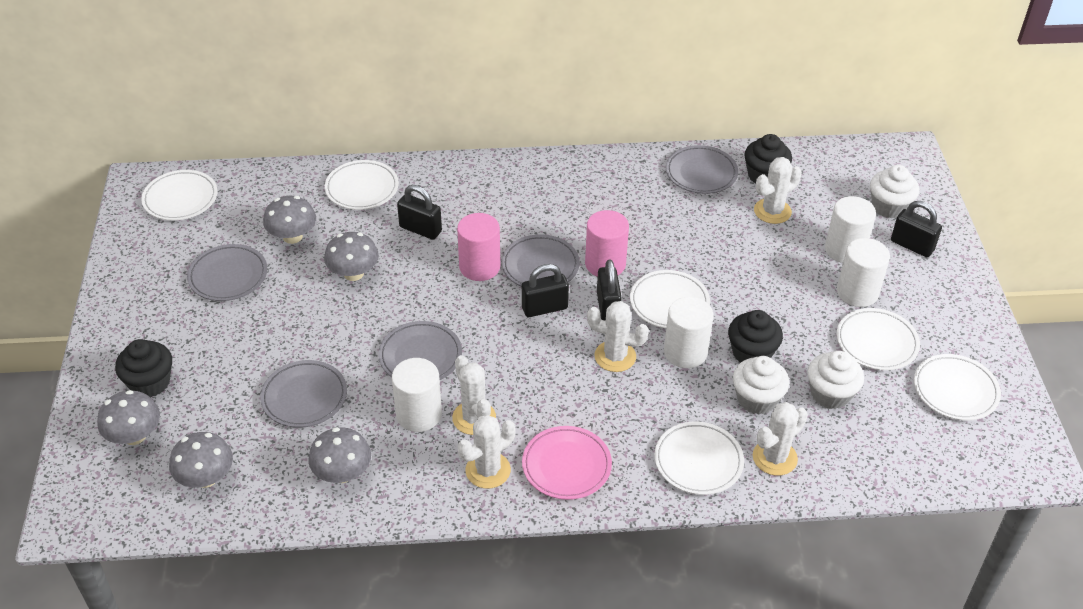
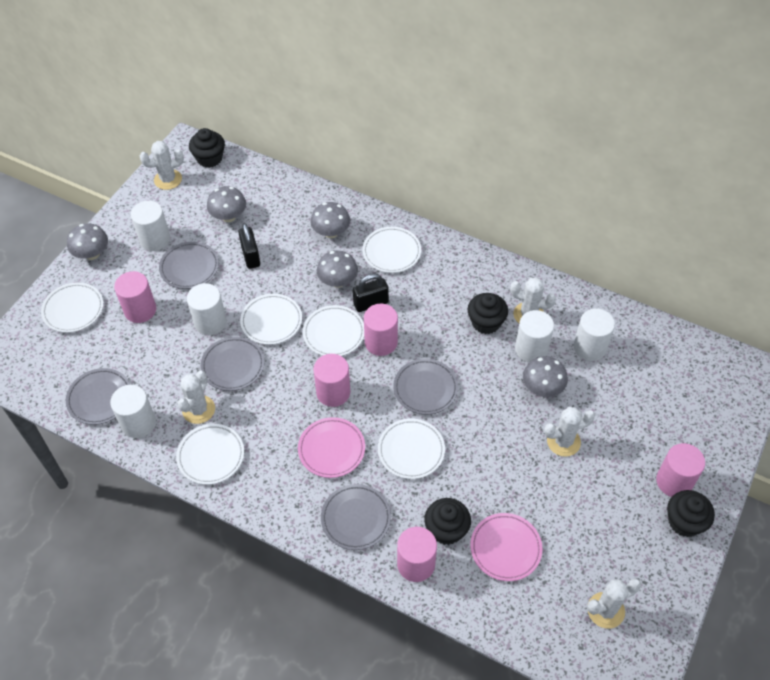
black cupcake: 3 -> 4
black padlock: 4 -> 2
pink cylinder: 2 -> 5
pink plate: 1 -> 2
white cupcake: 3 -> 0
white cylinder: 4 -> 5

